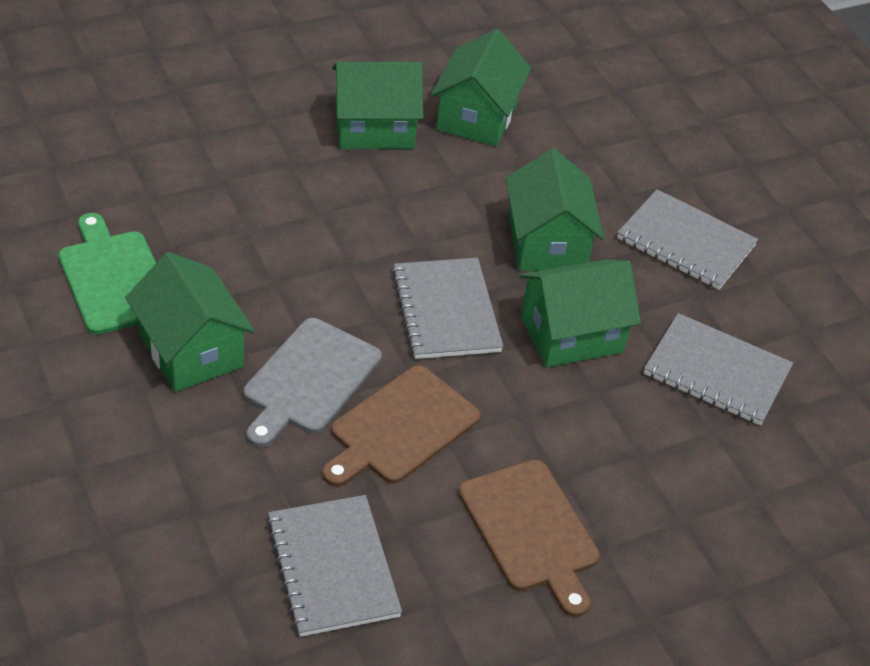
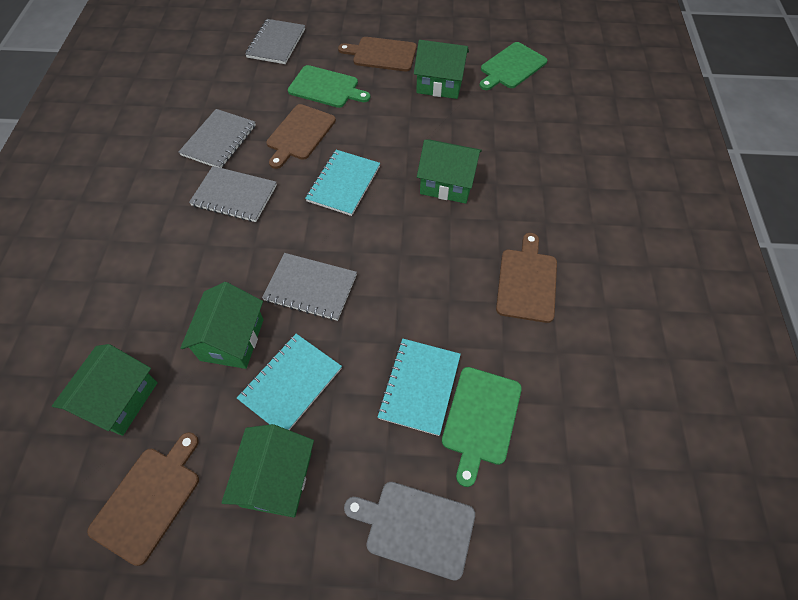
brown cutting board: 2 -> 4
green cutting board: 1 -> 3
turquoise notebook: 0 -> 3

